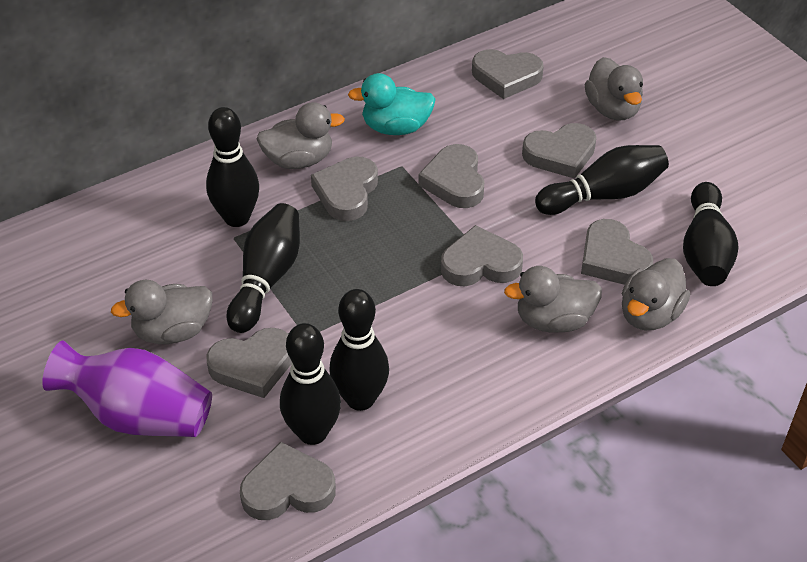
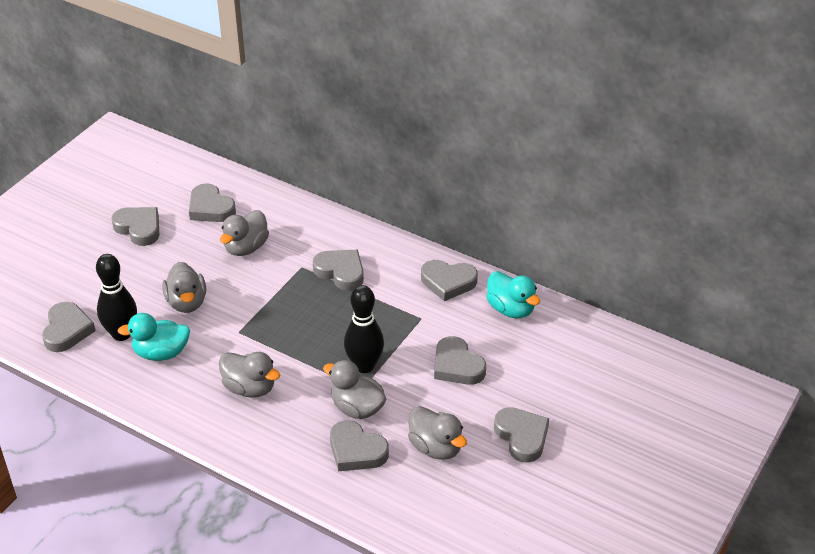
black bowling pin: 6 -> 2
purple vase: 1 -> 0
turquoise duck: 1 -> 2

